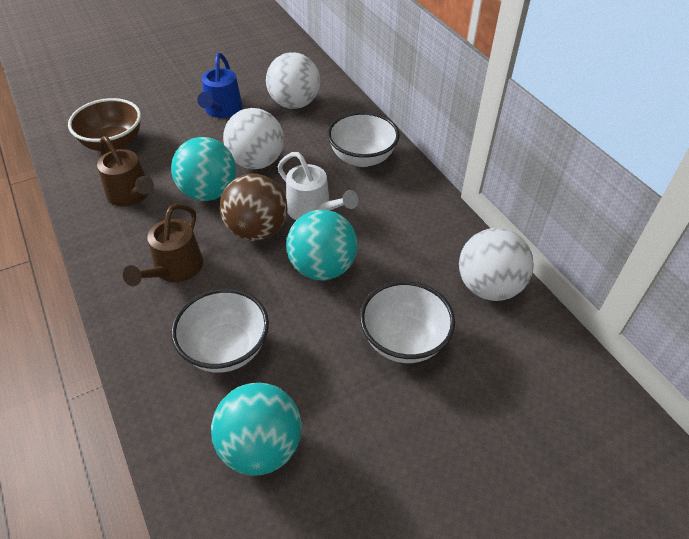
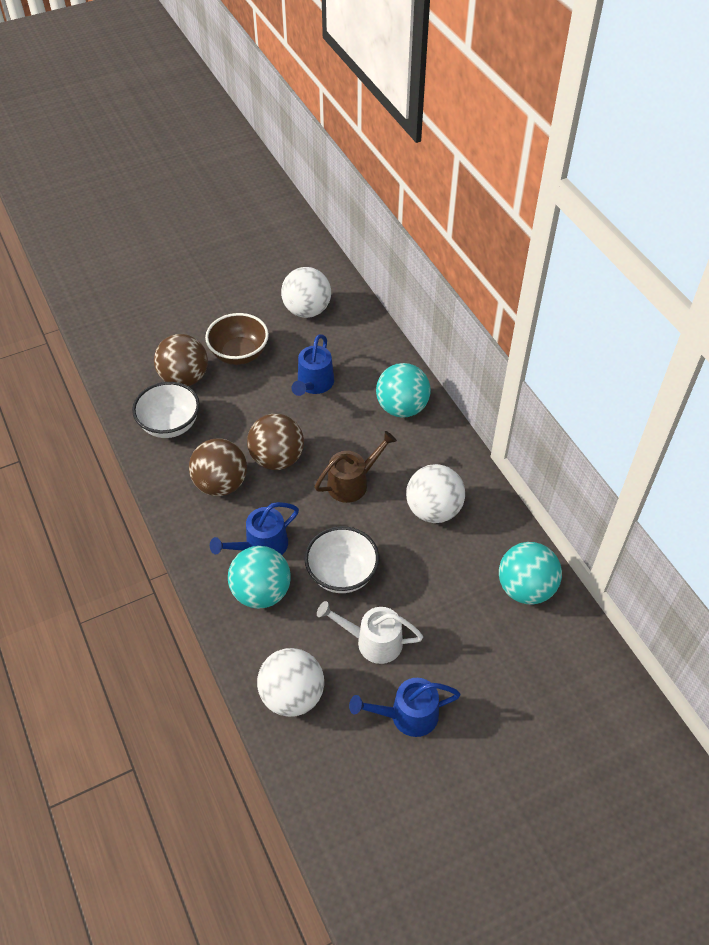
blue watering can: 1 -> 3
brown ball: 1 -> 3
brown watering can: 2 -> 1
white bowl: 3 -> 2

